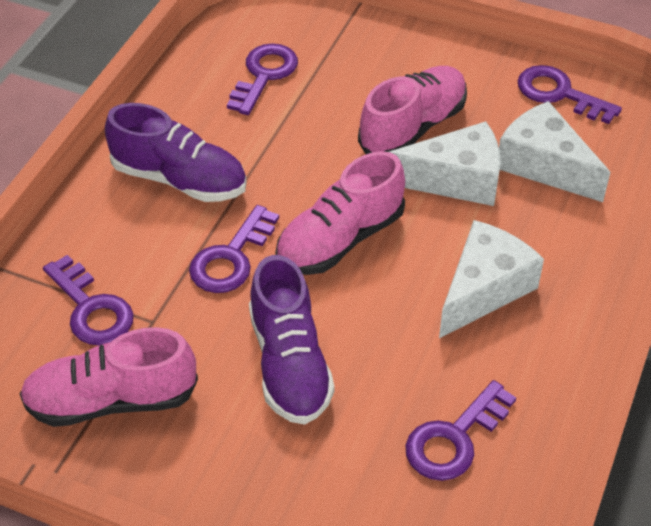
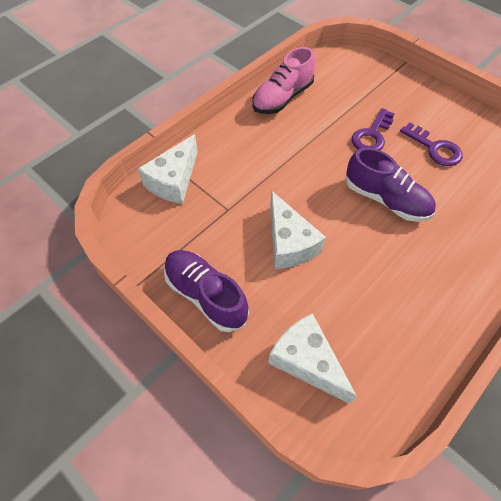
pink shoe: 3 -> 1
purple key: 5 -> 2

